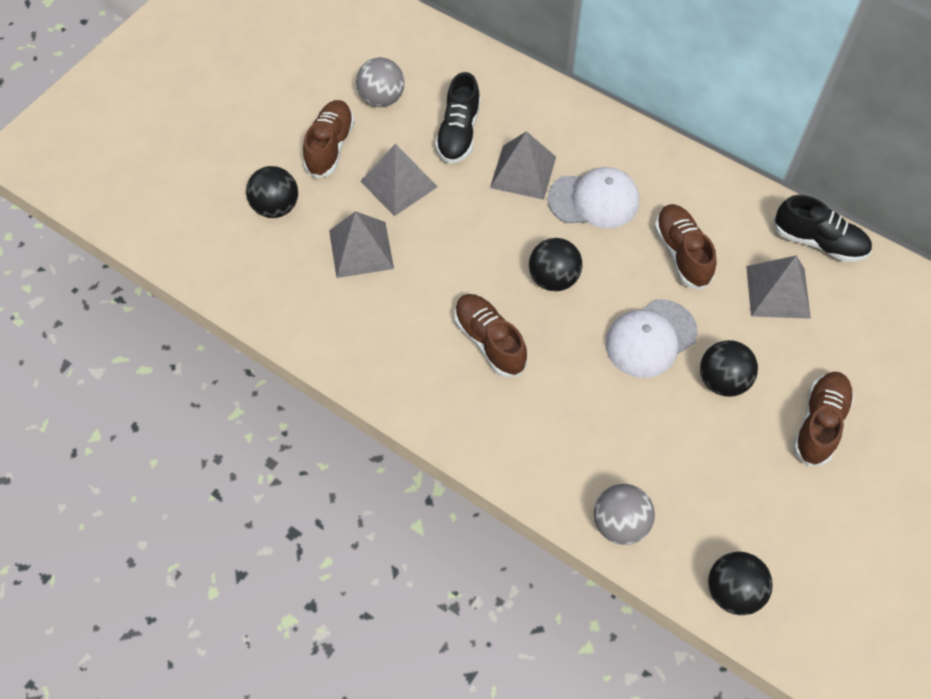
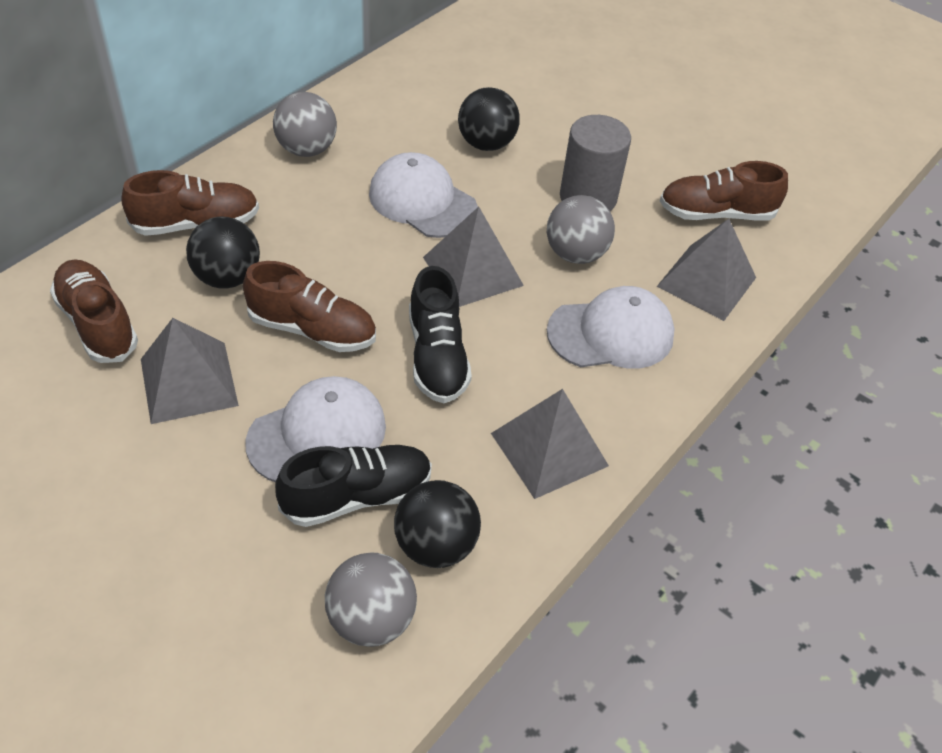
black ball: 4 -> 3
grey ball: 2 -> 3
grey cylinder: 0 -> 1
white cap: 2 -> 3

